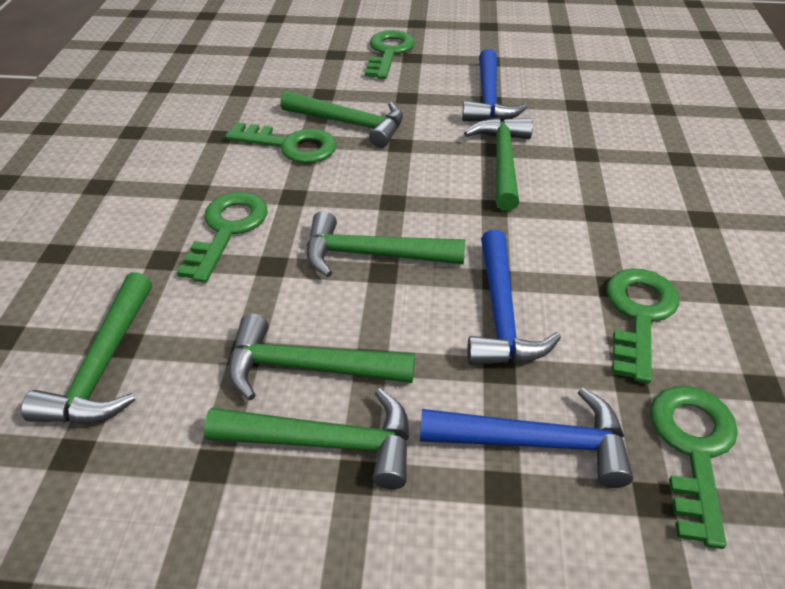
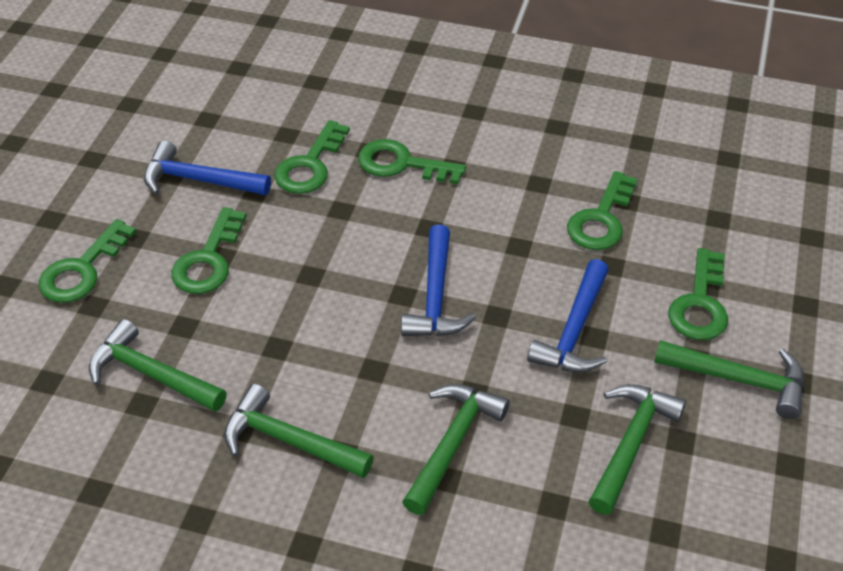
green hammer: 6 -> 5
green key: 5 -> 6

